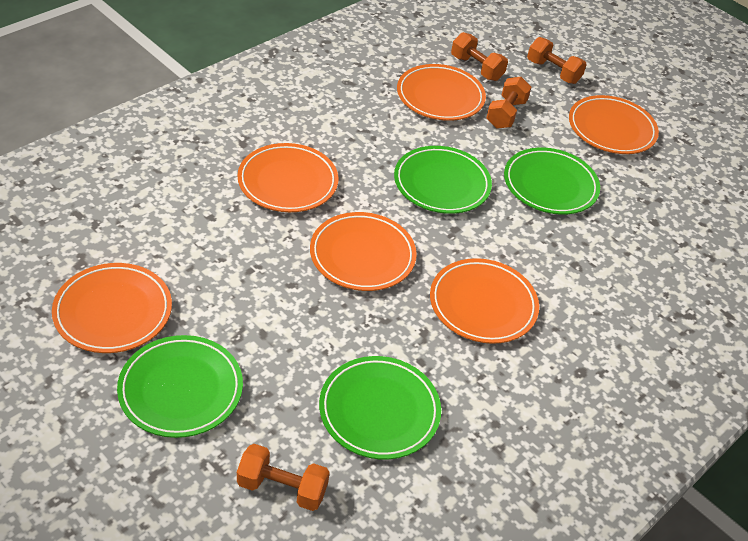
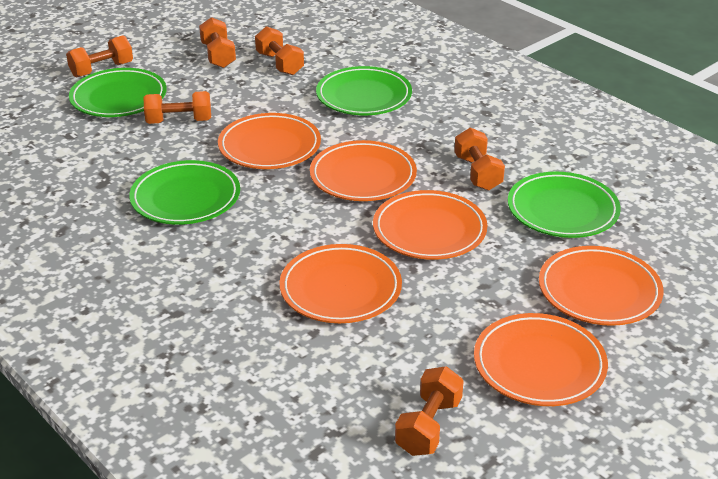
orange dumbbell: 4 -> 6

